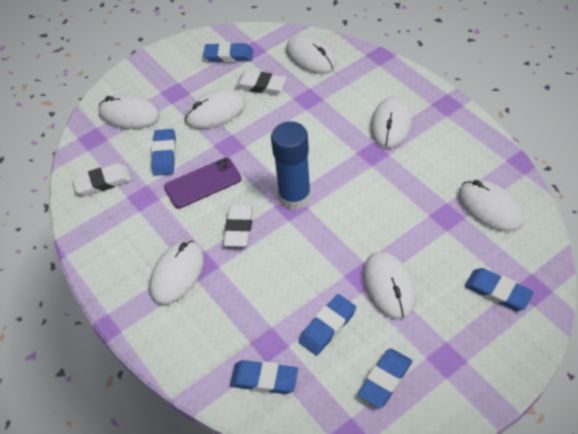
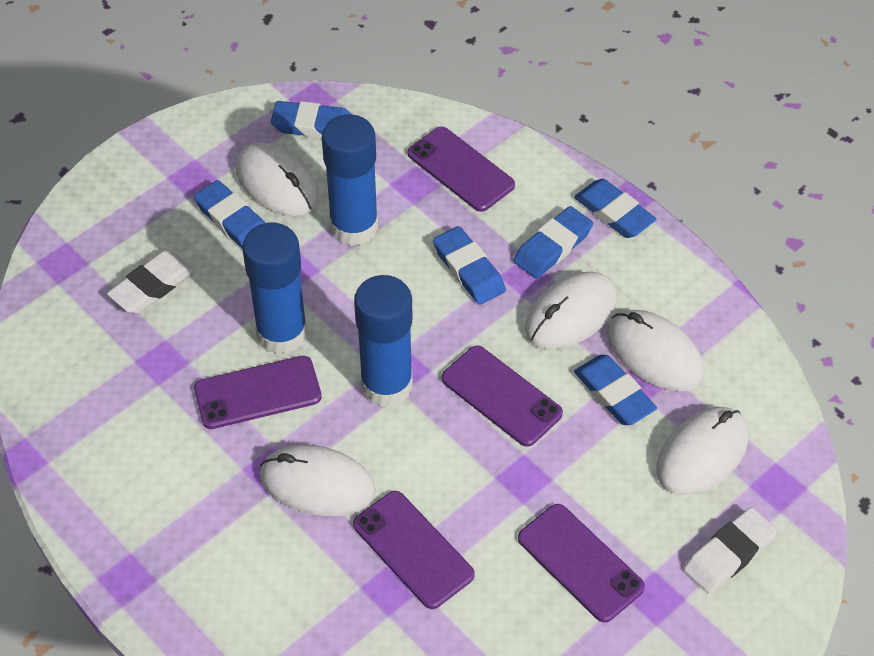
blue glue stick: 1 -> 3
purple phone: 1 -> 5
white eraser: 3 -> 2
white mouse: 7 -> 5

